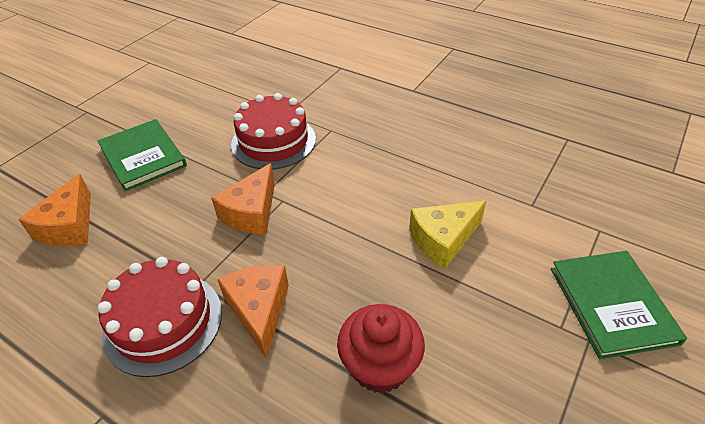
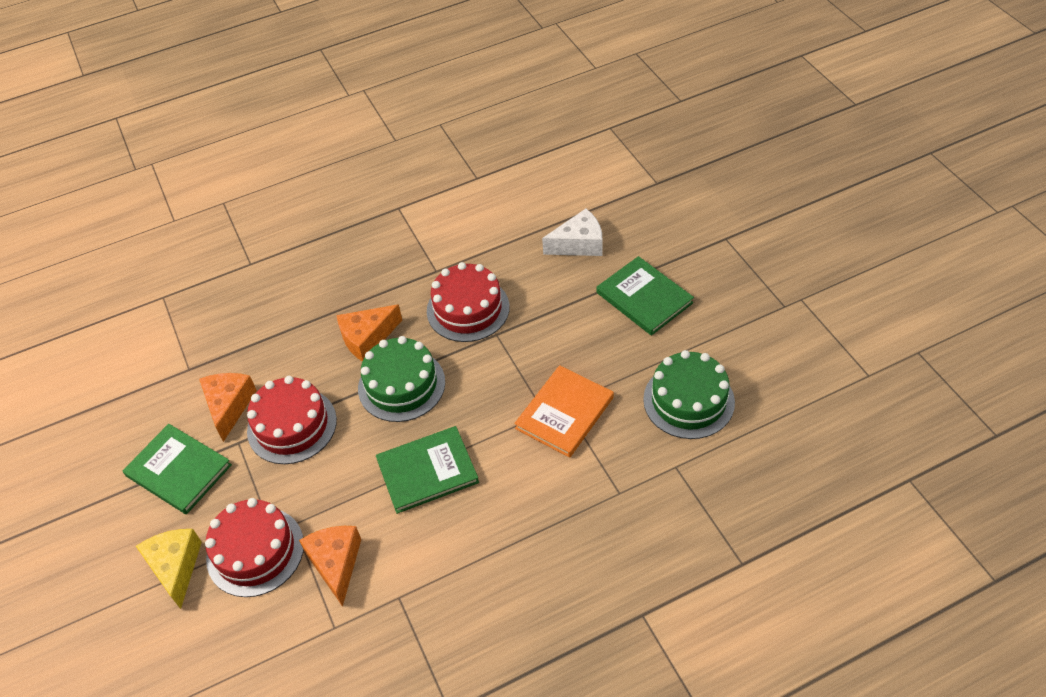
green book: 2 -> 3
green cake: 0 -> 2
orange book: 0 -> 1
red cake: 2 -> 3
red cupcake: 1 -> 0
white cheese: 0 -> 1

